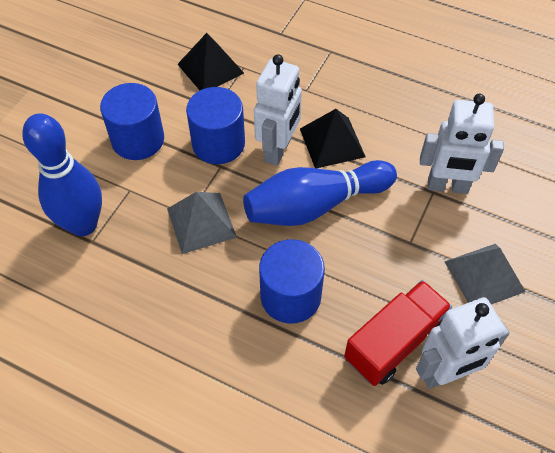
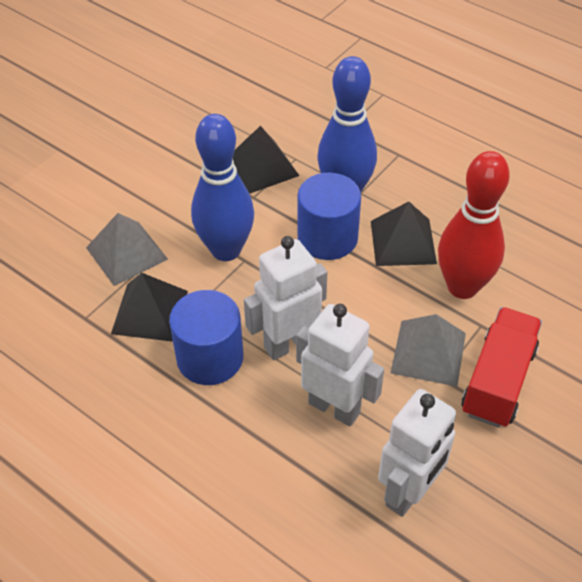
black pyramid: 2 -> 3
blue cylinder: 3 -> 2
red bowling pin: 0 -> 1

